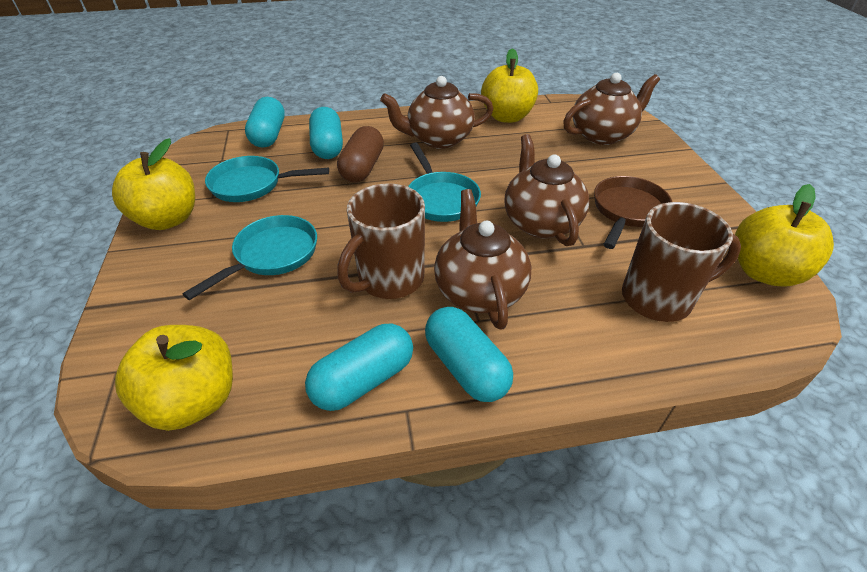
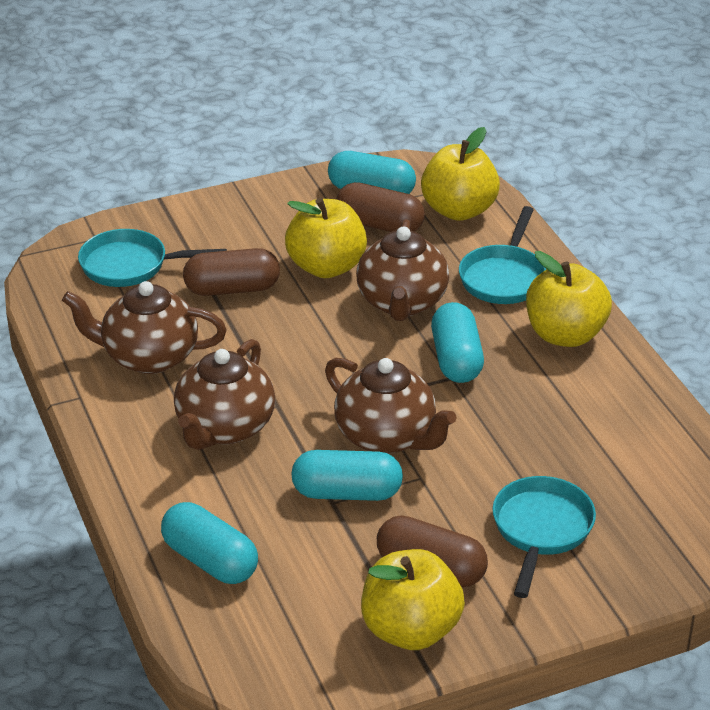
brown capsule: 1 -> 3
brown mug: 2 -> 0
brown pan: 1 -> 0

